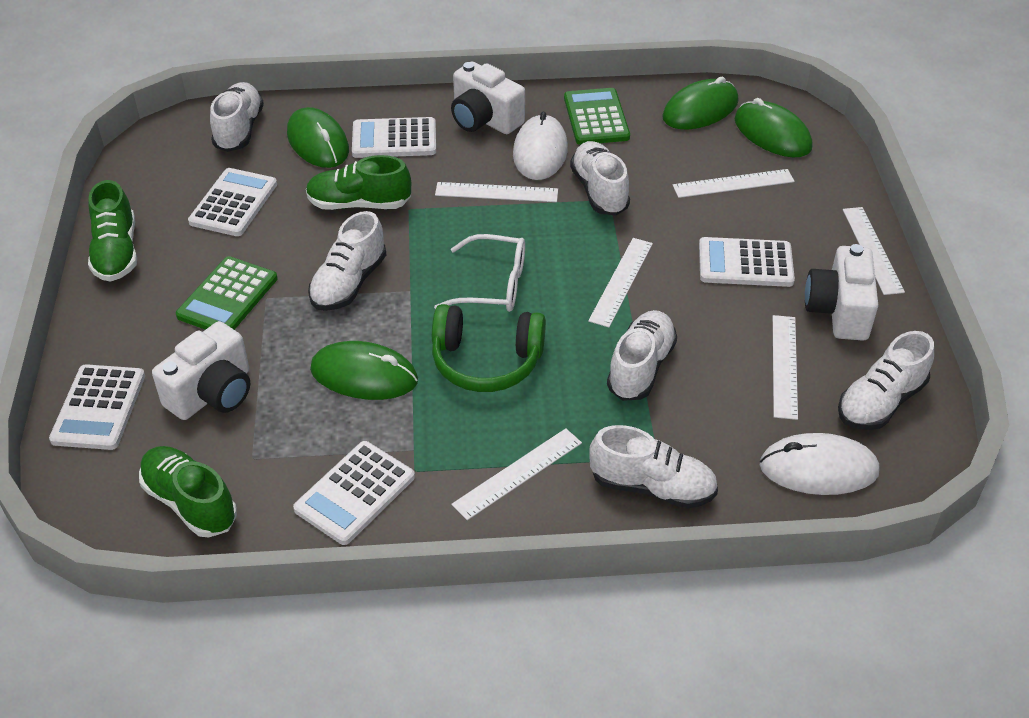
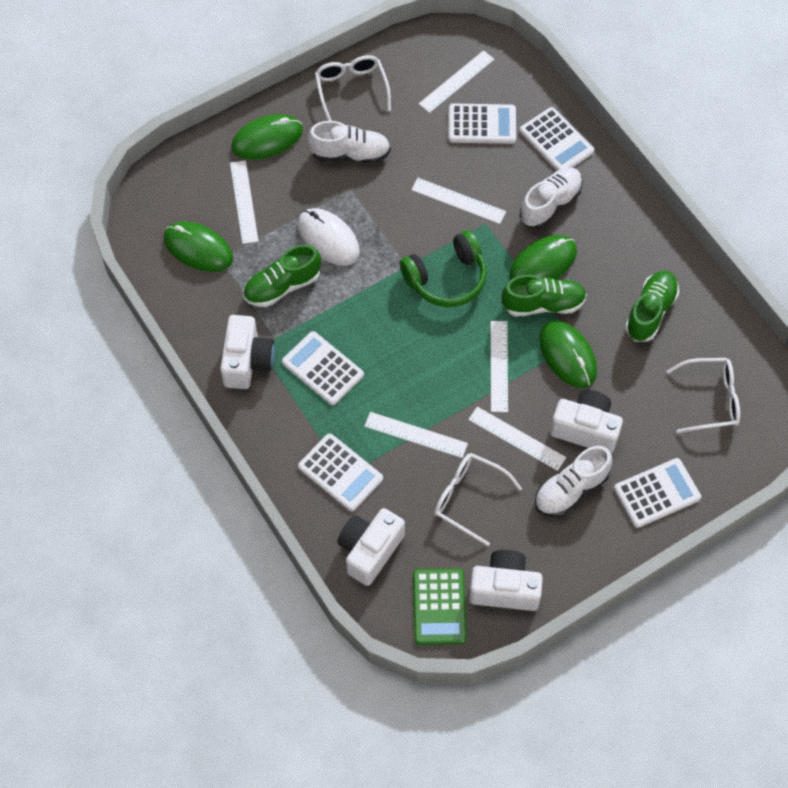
green calculator: 2 -> 1
white camera: 3 -> 4
white glasses: 1 -> 3
white mouse: 2 -> 1
white shoe: 6 -> 3

